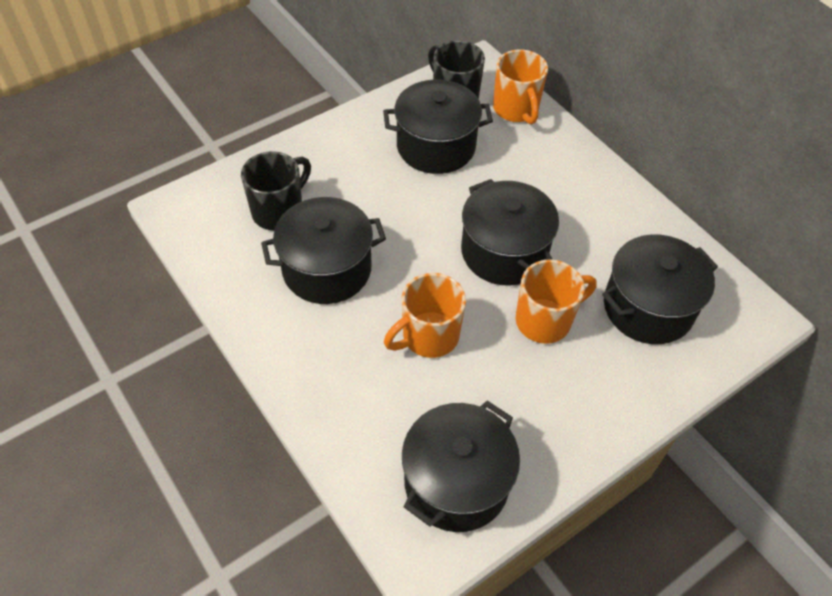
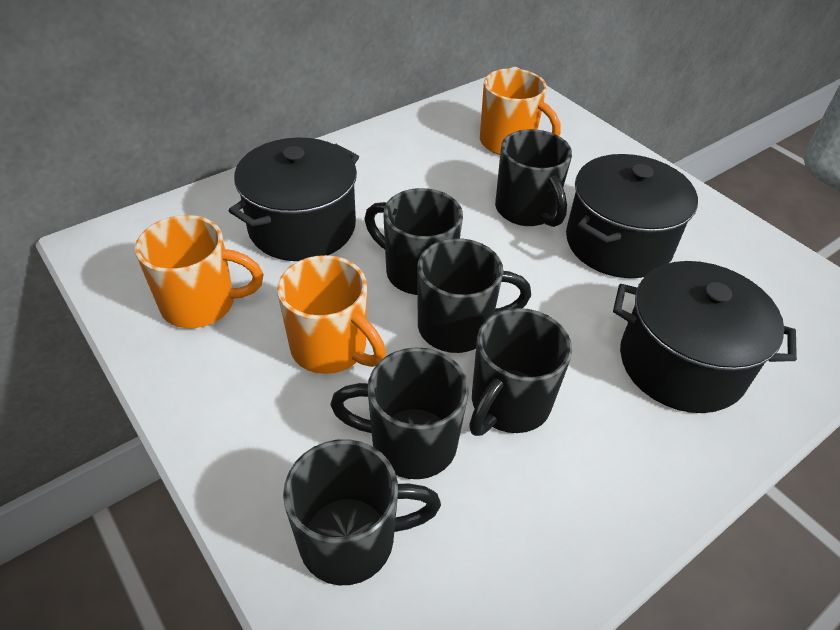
black mug: 2 -> 6
black pot: 5 -> 3

